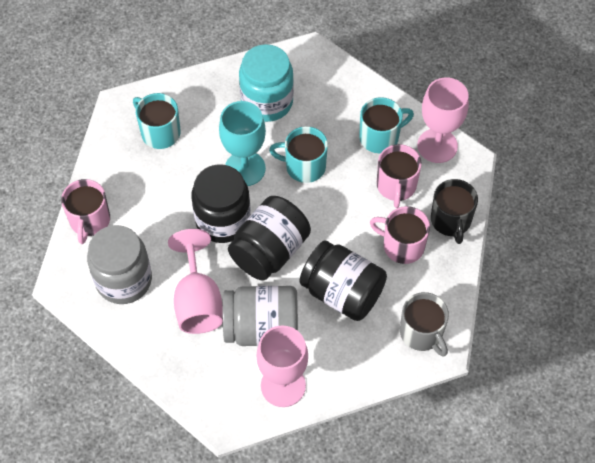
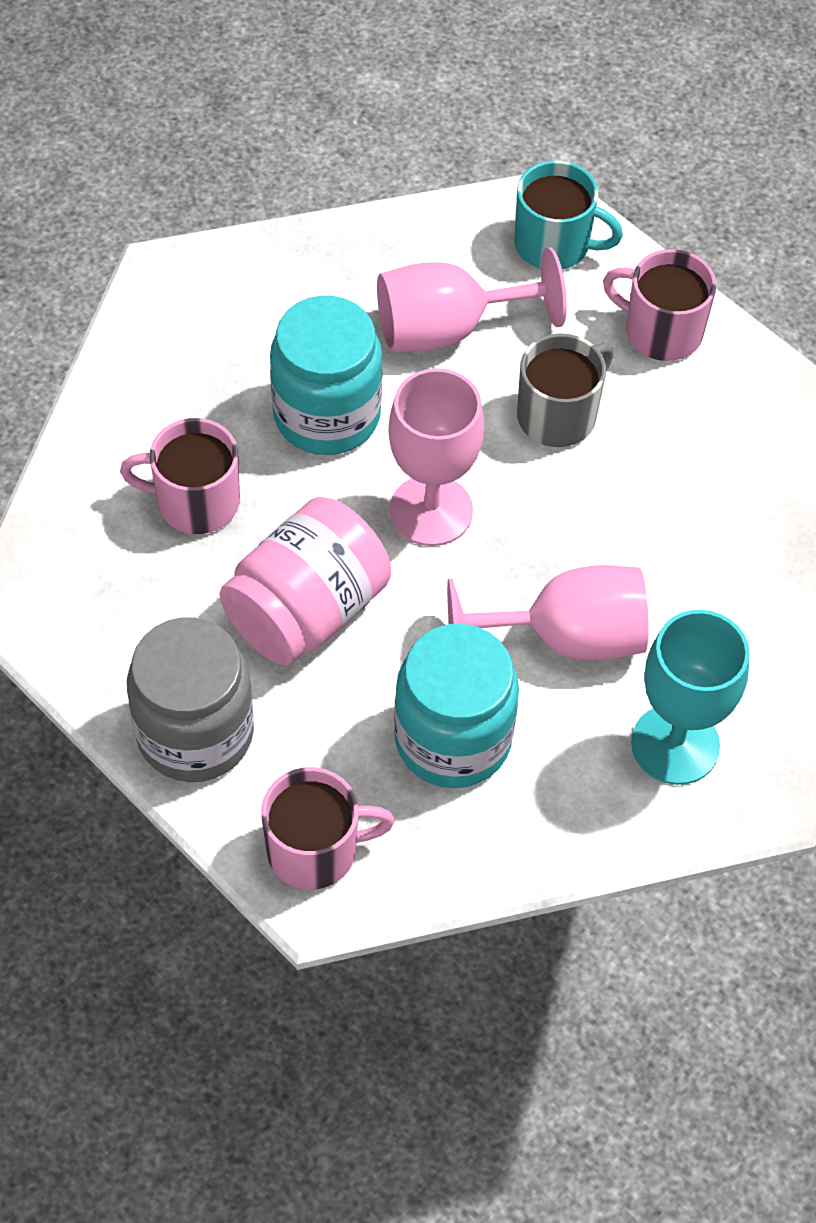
black jar: 3 -> 0
black mug: 1 -> 0
grey jar: 2 -> 1
pink jar: 0 -> 1
turquoise jar: 1 -> 2
turquoise mug: 3 -> 1

